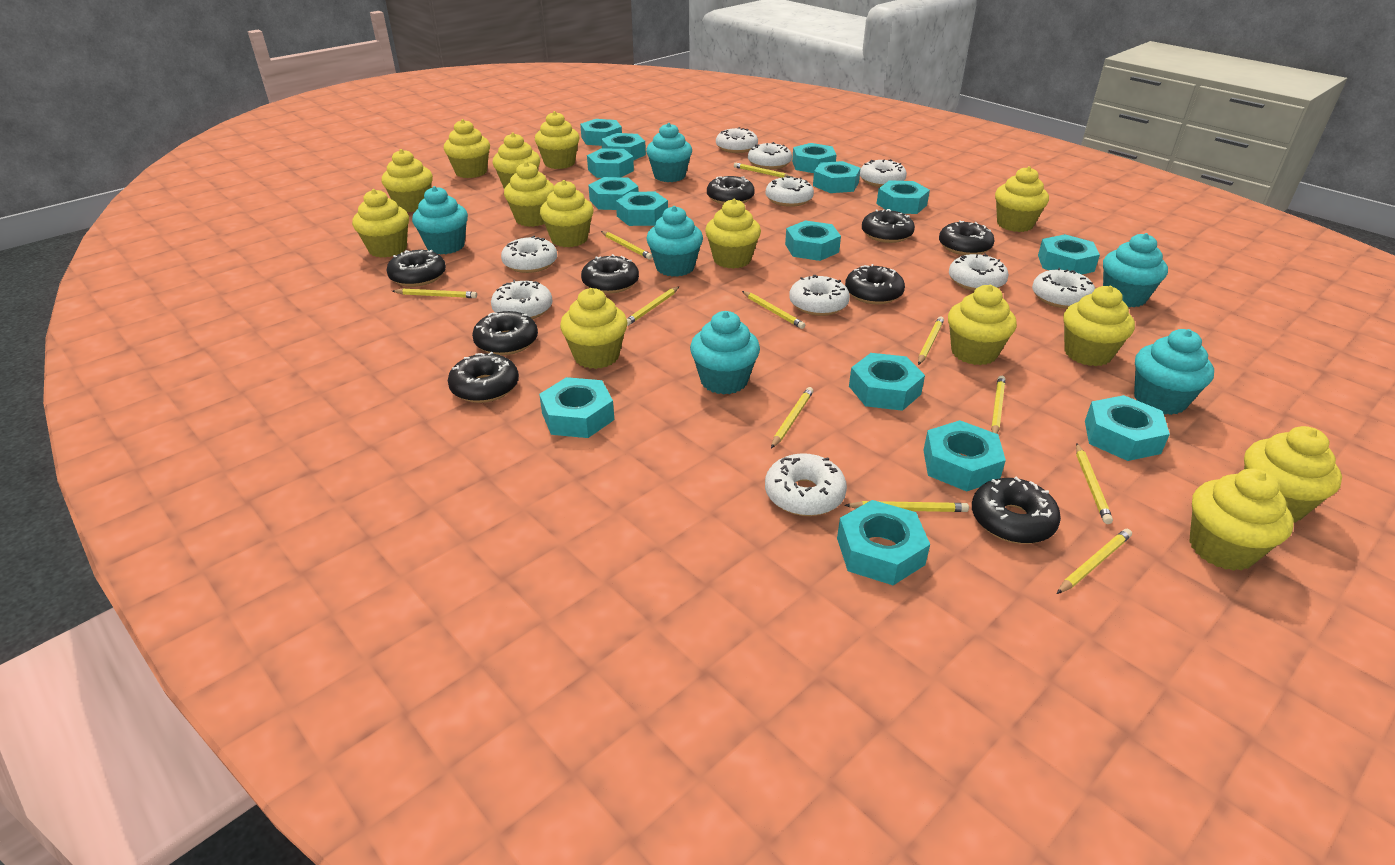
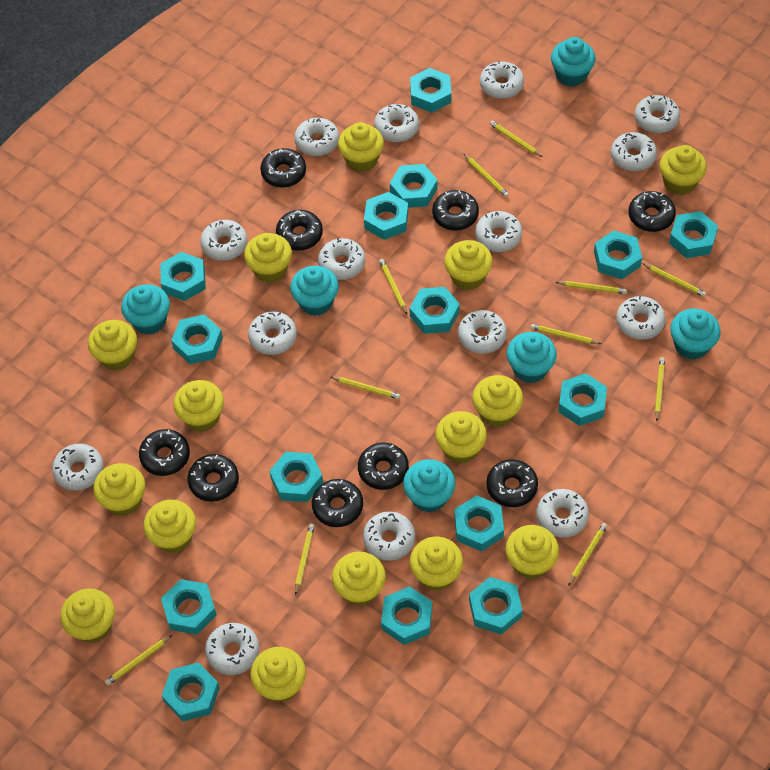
white donut: 10 -> 15
yellow cupcake: 14 -> 15

